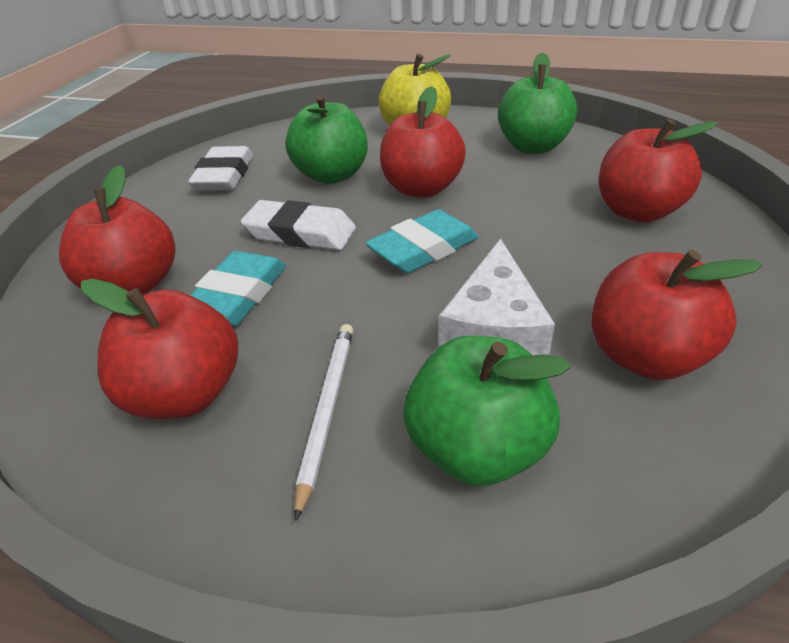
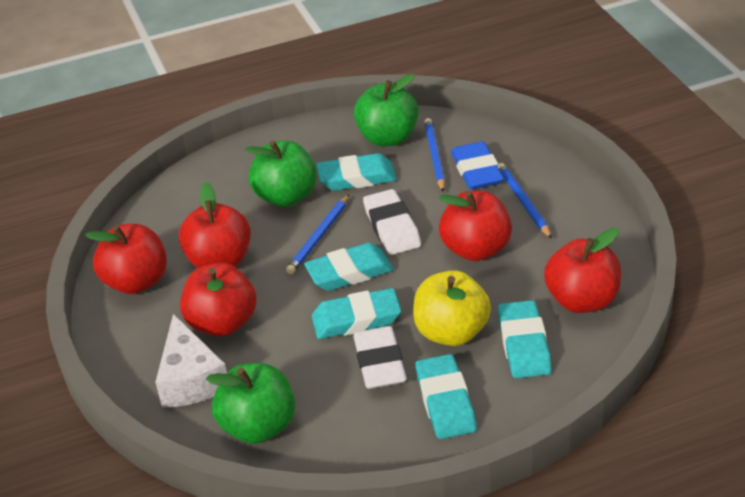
blue eraser: 0 -> 1
blue pencil: 0 -> 3
turquoise eraser: 2 -> 5
white pencil: 1 -> 0

